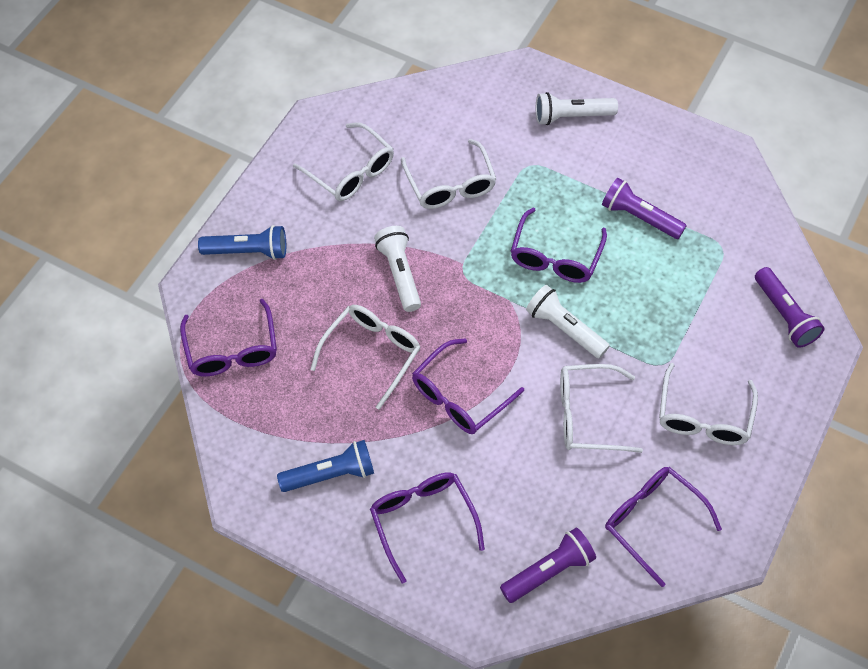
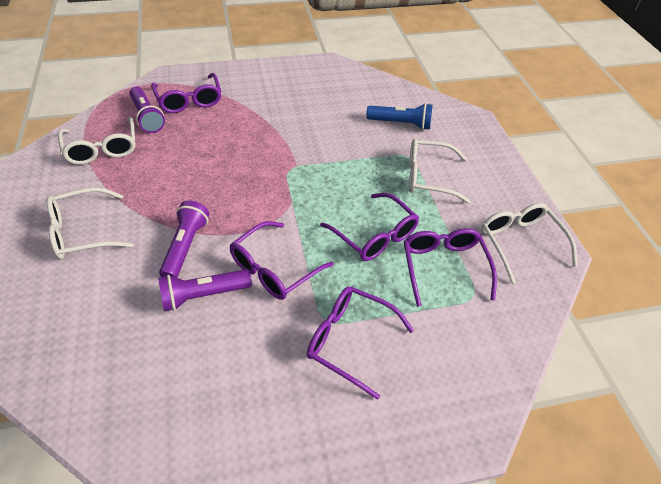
blue flashlight: 2 -> 1
white flashlight: 3 -> 0
white glasses: 5 -> 4

